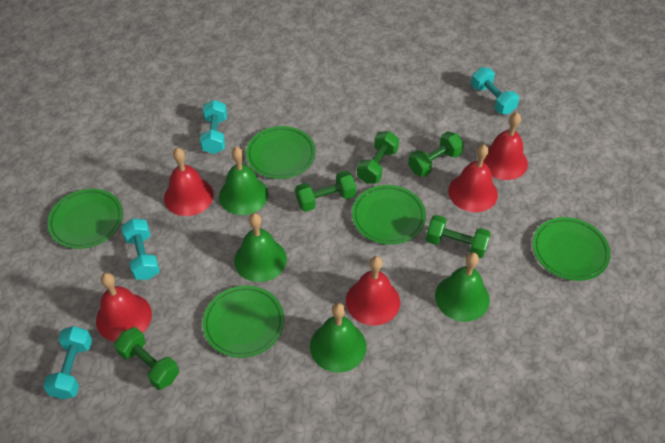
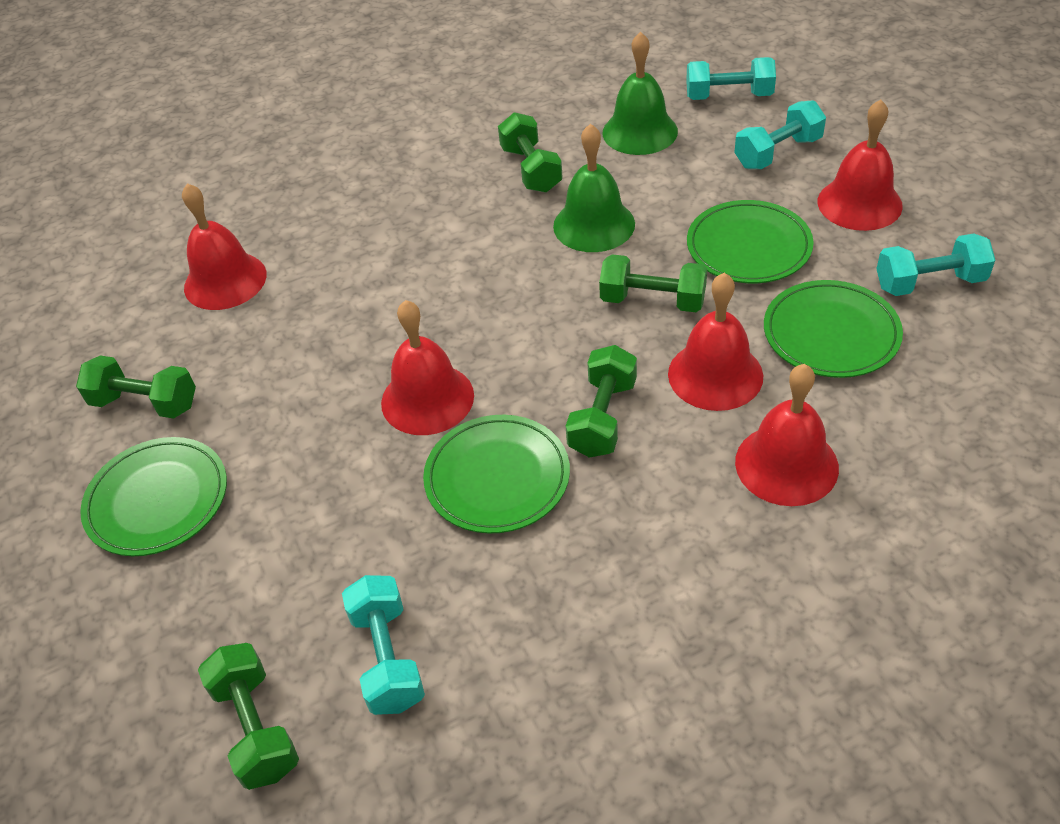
green bell: 4 -> 2
green plate: 5 -> 4

